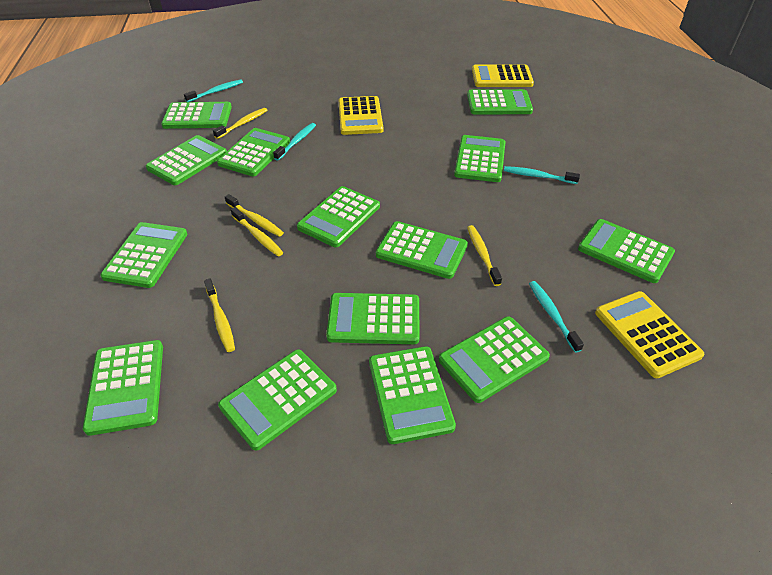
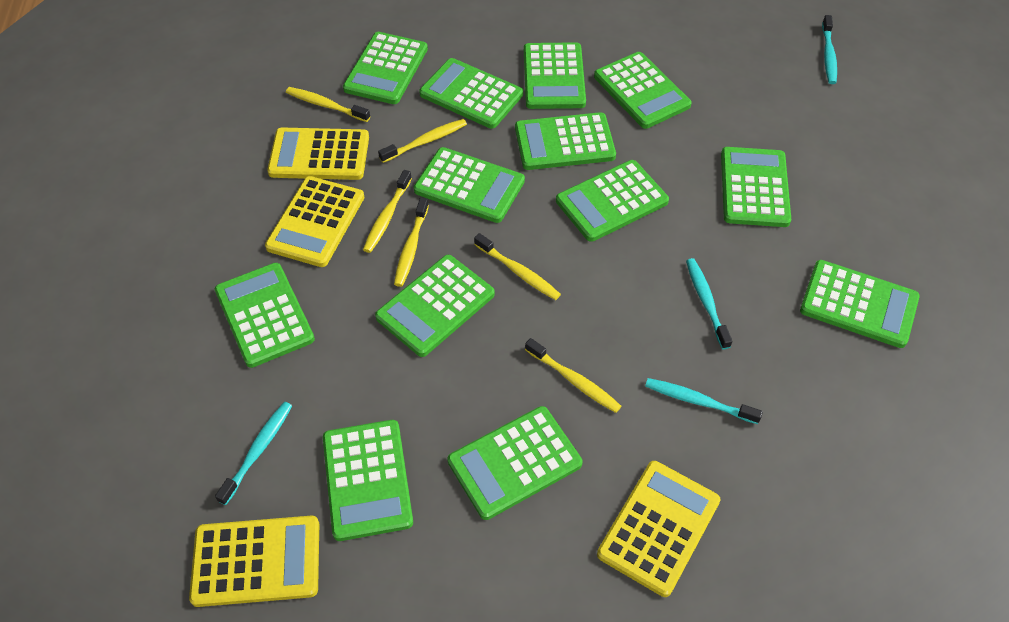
green calculator: 14 -> 13
yellow calculator: 3 -> 4
yellow toothbrush: 5 -> 6

